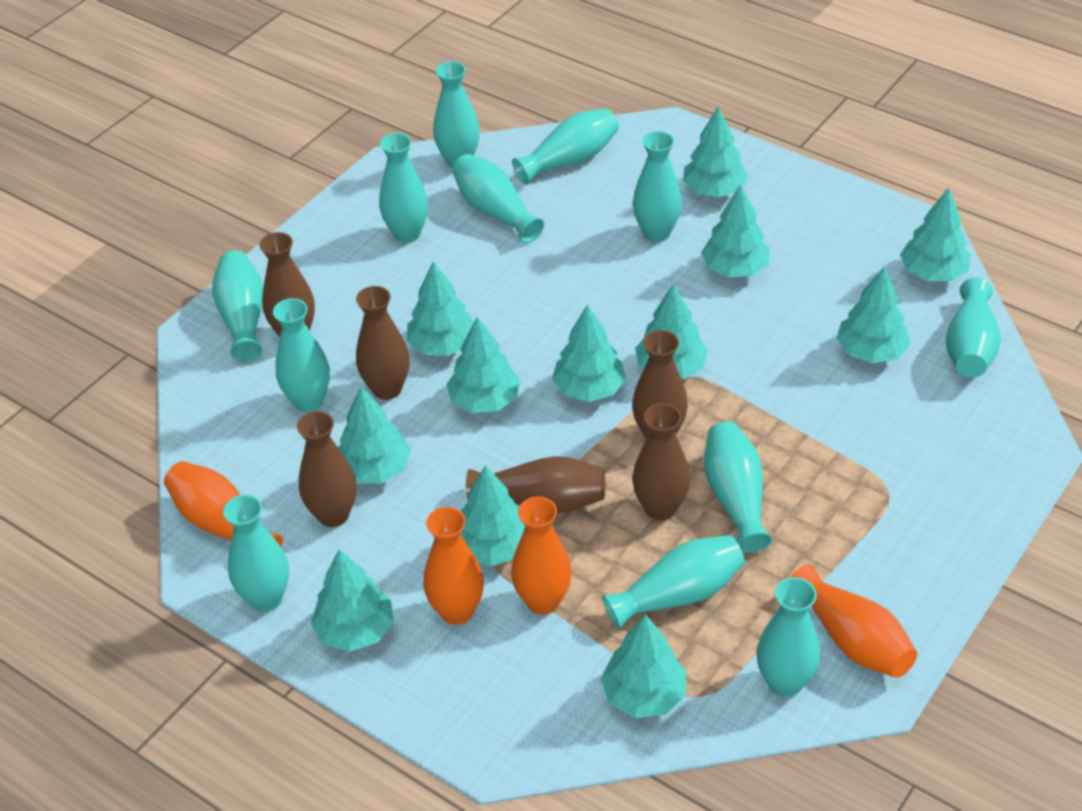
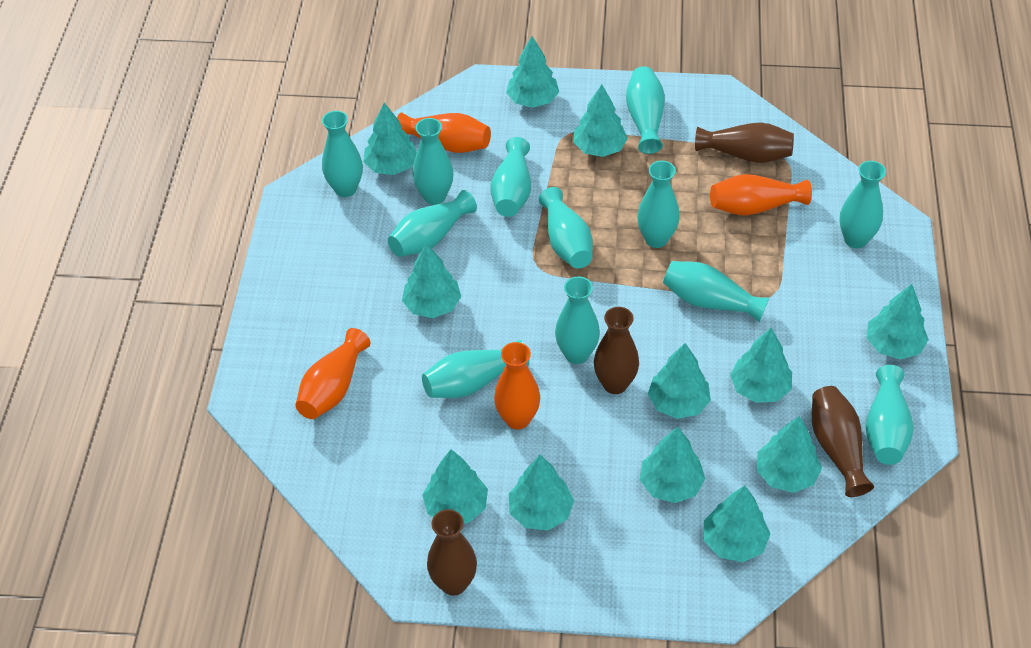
brown vase: 6 -> 4

